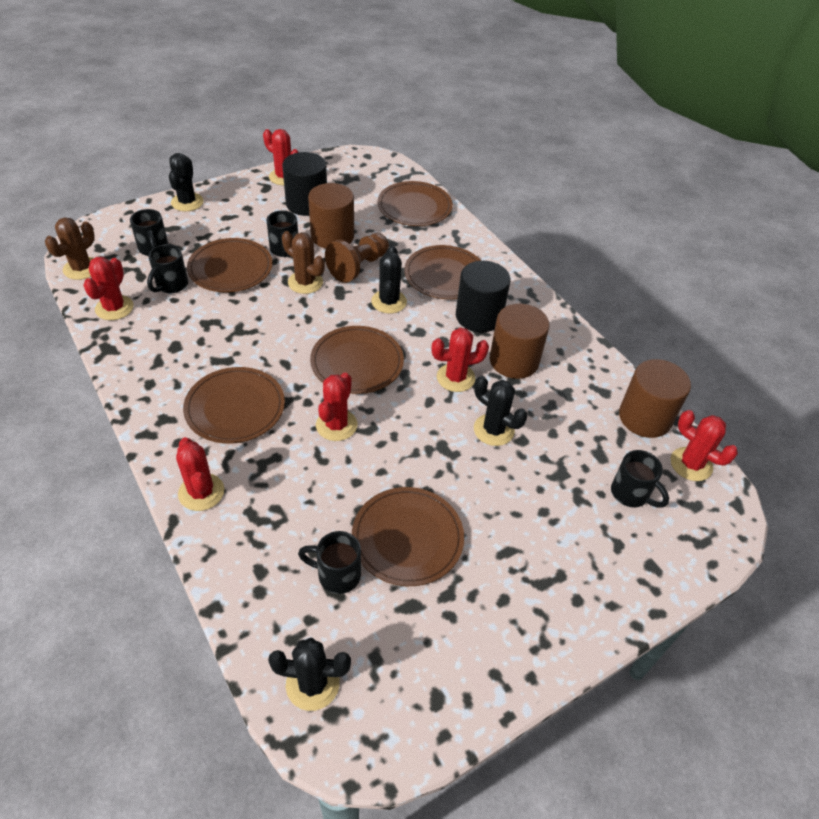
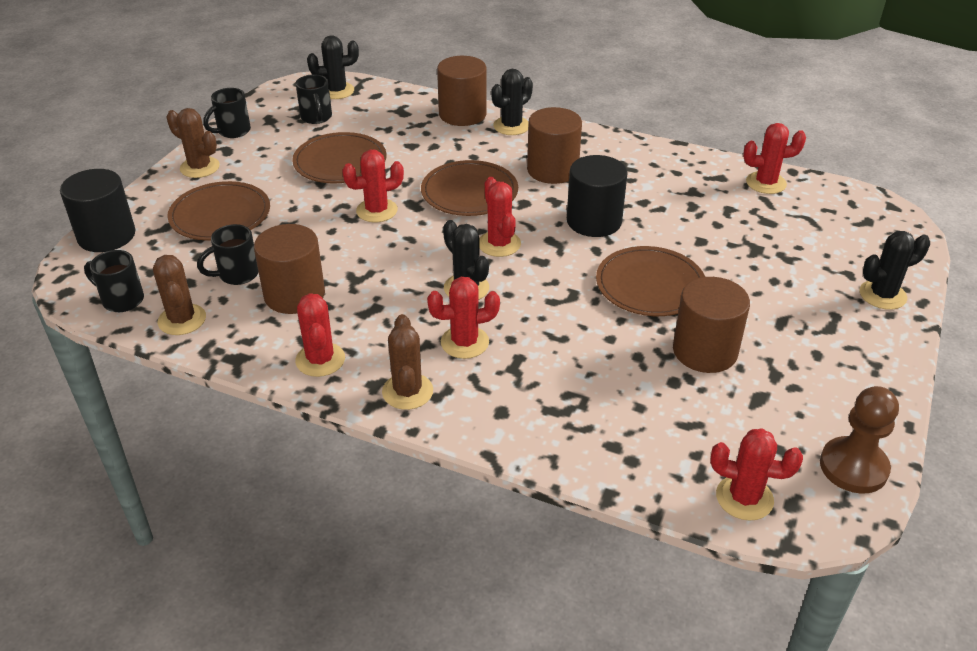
black mug: 5 -> 4
brown cactus: 2 -> 3
brown cylinder: 3 -> 4
brown plate: 6 -> 4

